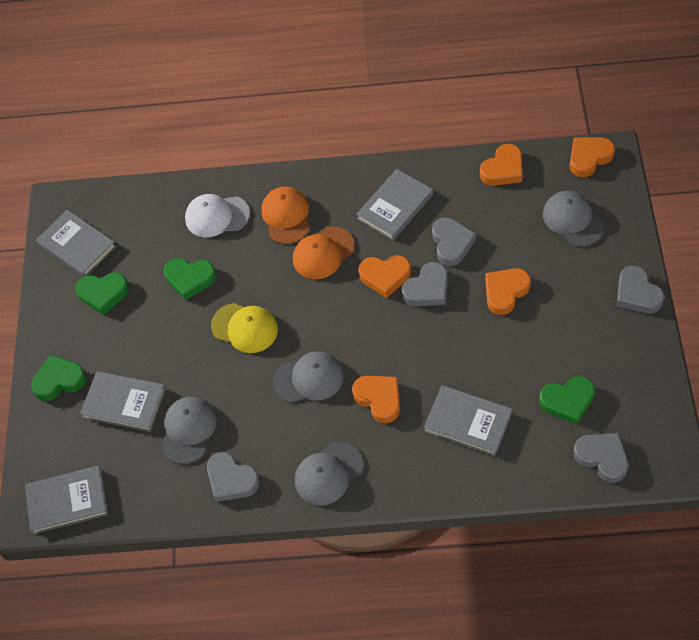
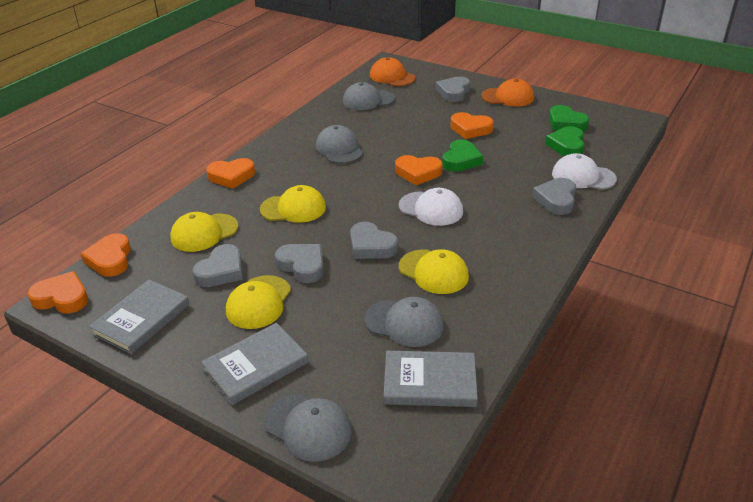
green heart: 4 -> 3
grey book: 5 -> 3
white cap: 1 -> 2
yellow cap: 1 -> 4

